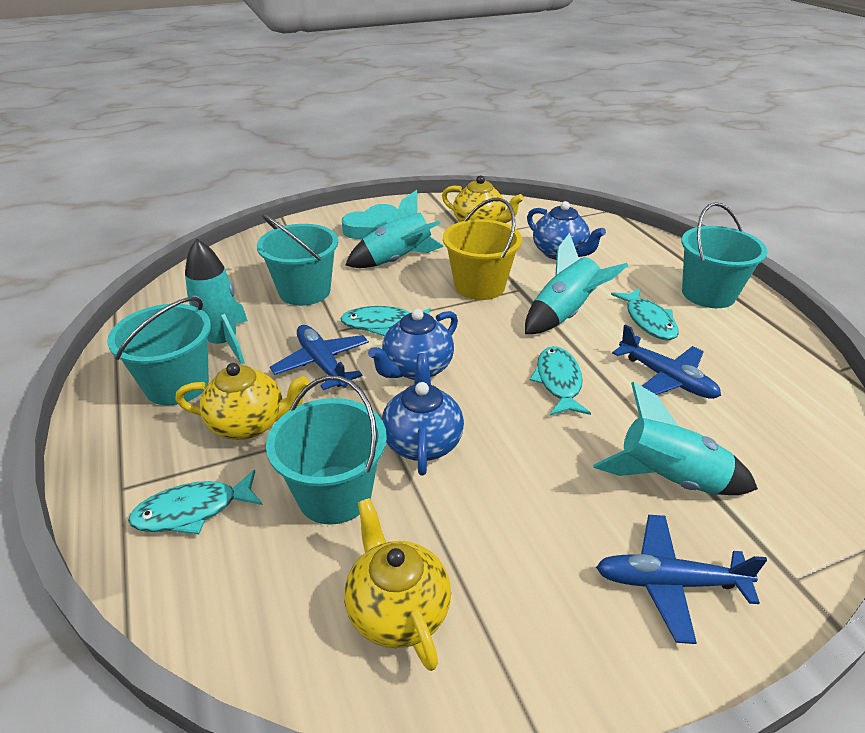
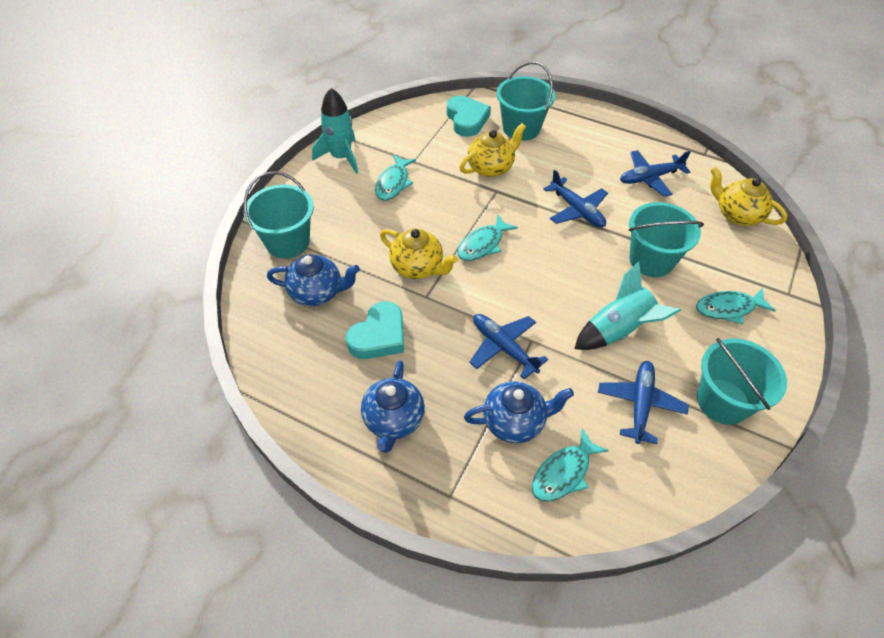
blue plane: 3 -> 4
turquoise heart: 1 -> 2
turquoise rocket: 4 -> 2
yellow bucket: 1 -> 0

